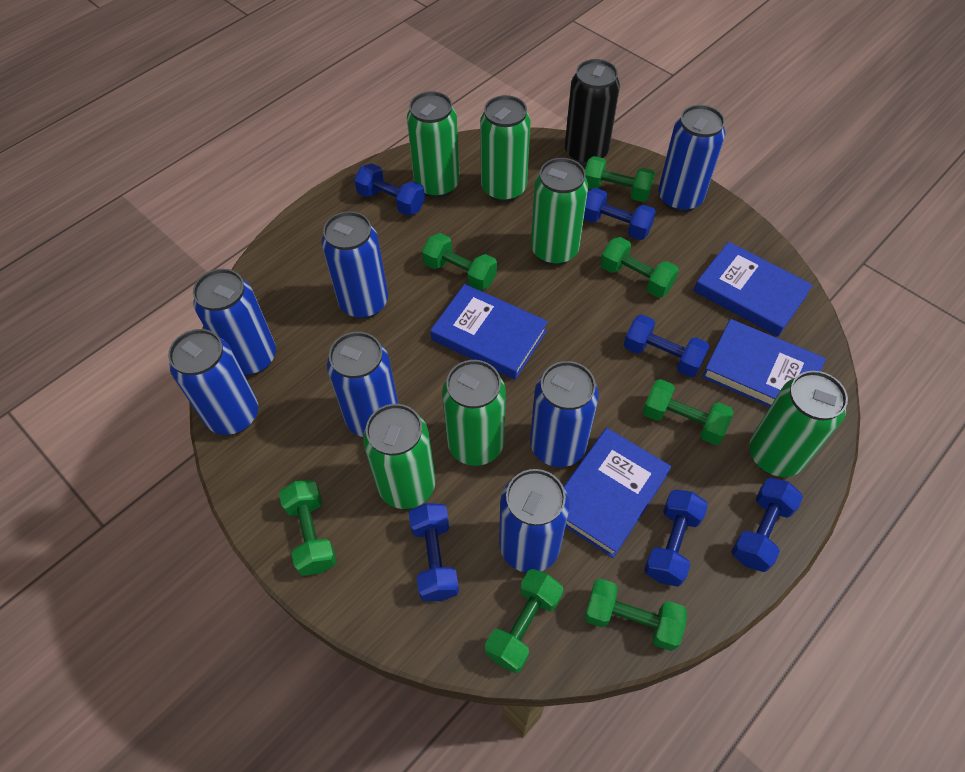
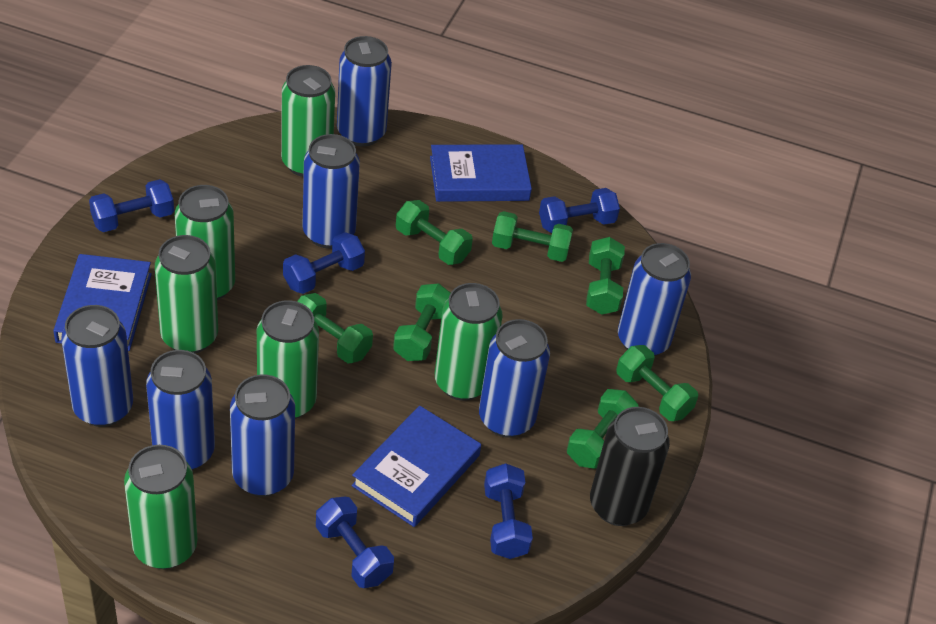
blue book: 4 -> 3
blue dumbbell: 6 -> 5

